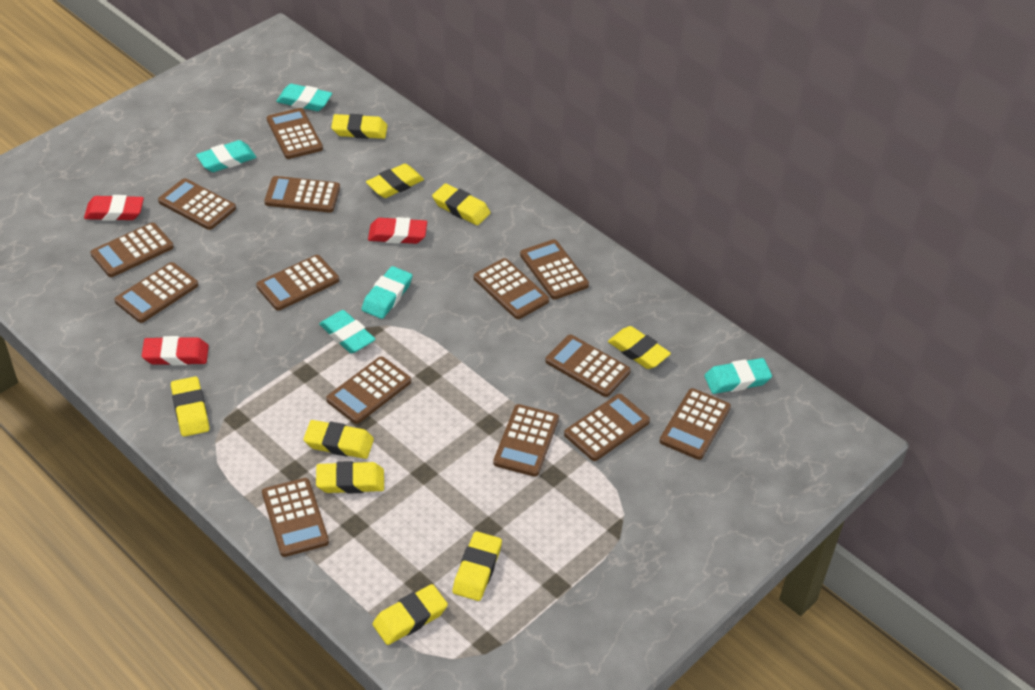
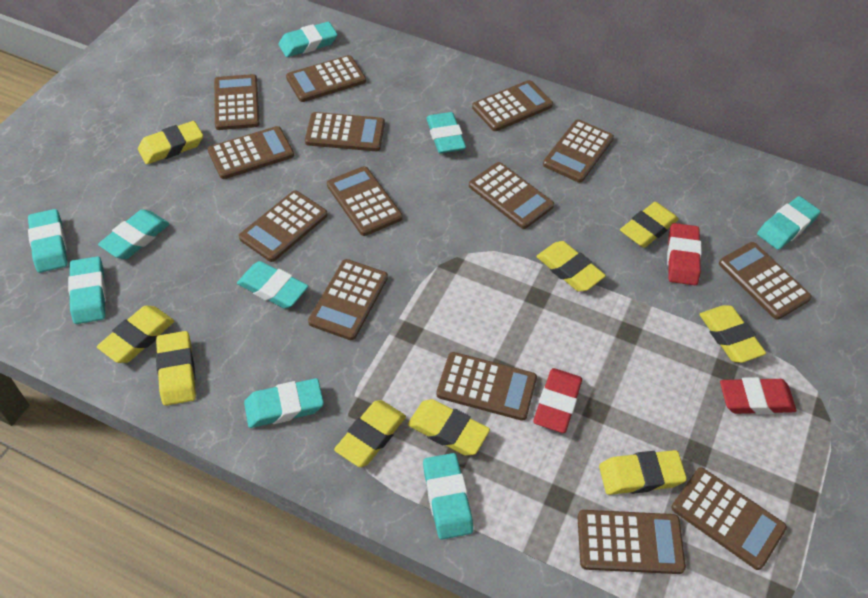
turquoise eraser: 5 -> 9

